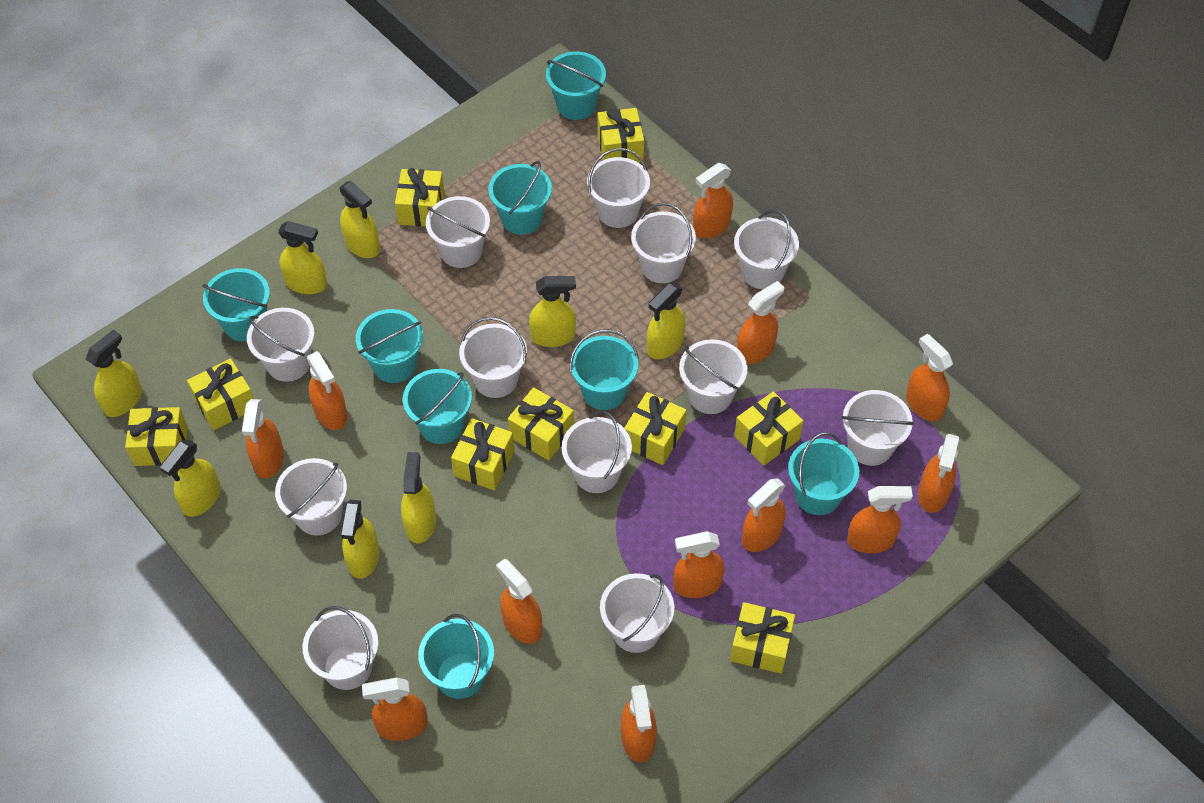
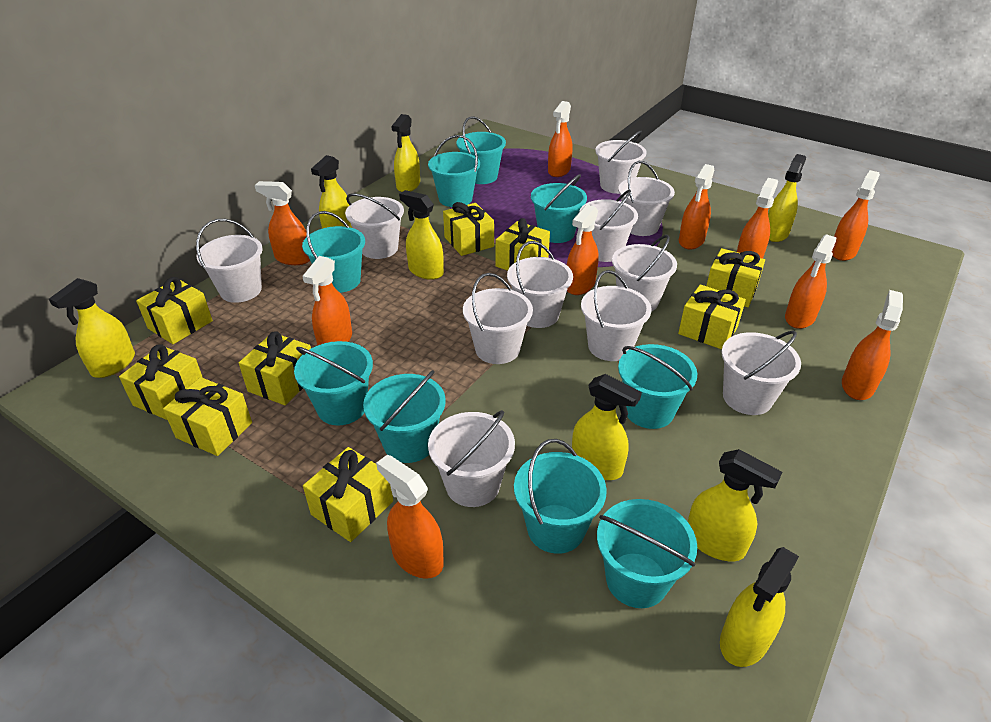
orange spray bottle: 12 -> 10
turquoise bucket: 8 -> 9
white bucket: 12 -> 11

